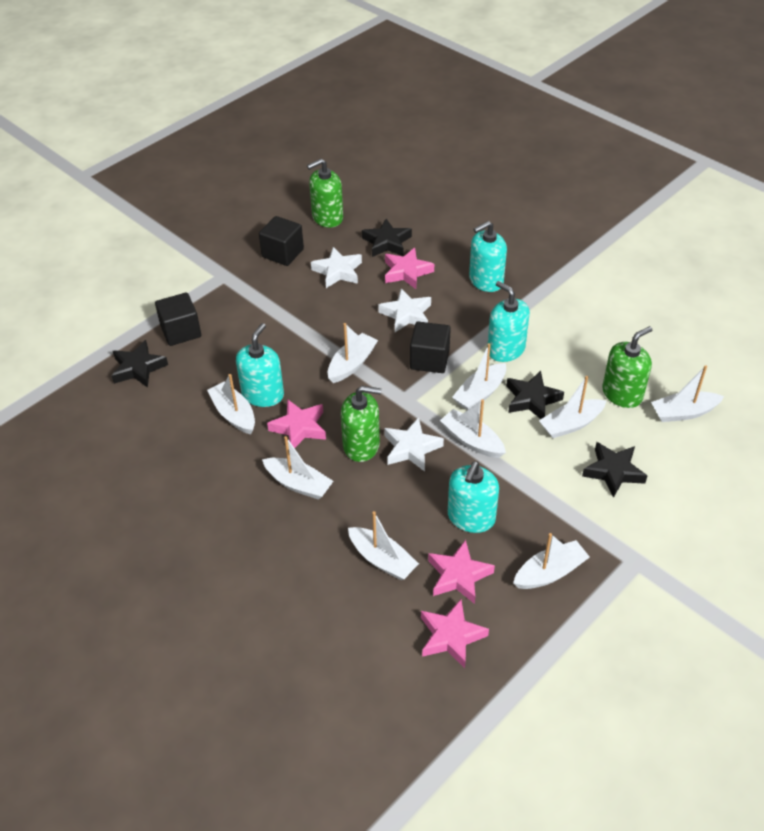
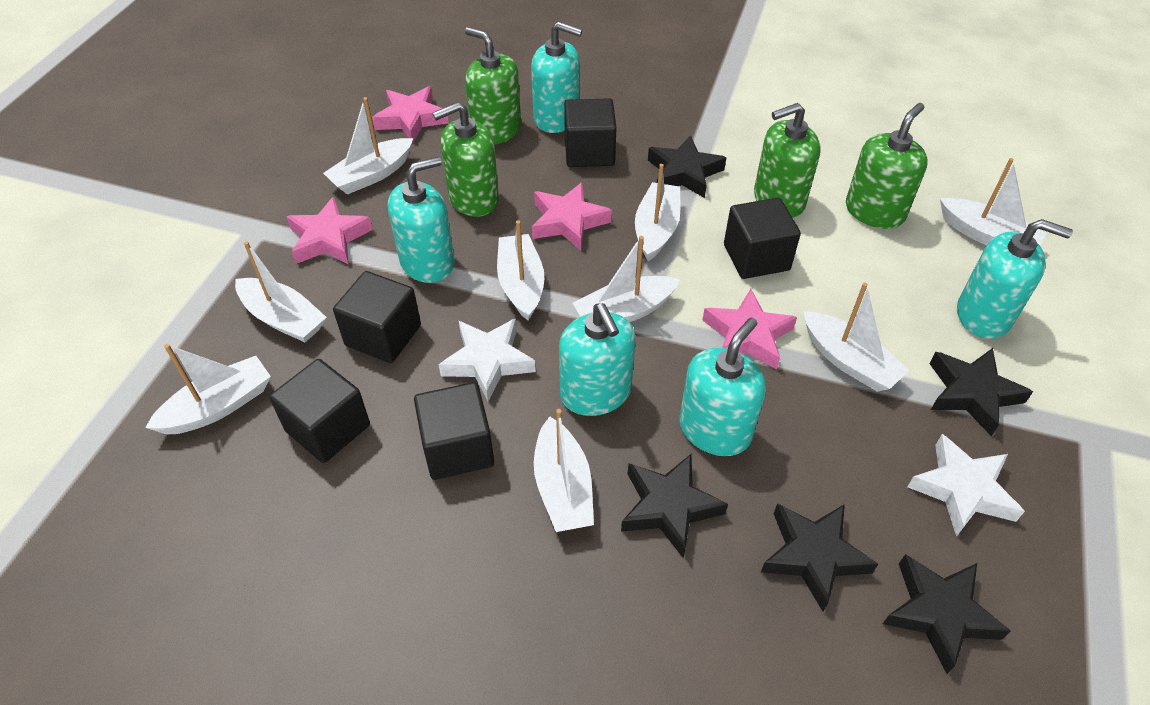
black cube: 3 -> 5
black star: 4 -> 5
green soap dispenser: 3 -> 4
turquoise soap dispenser: 4 -> 5
white star: 3 -> 2

